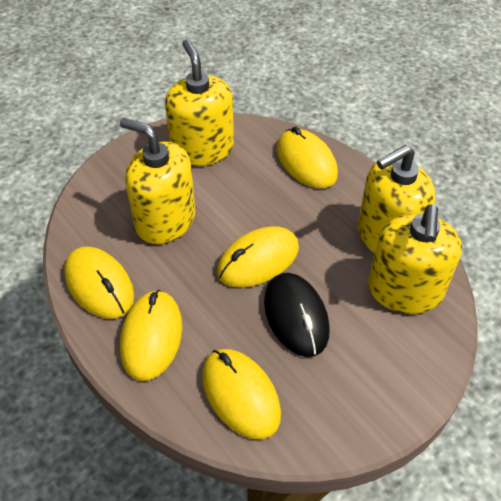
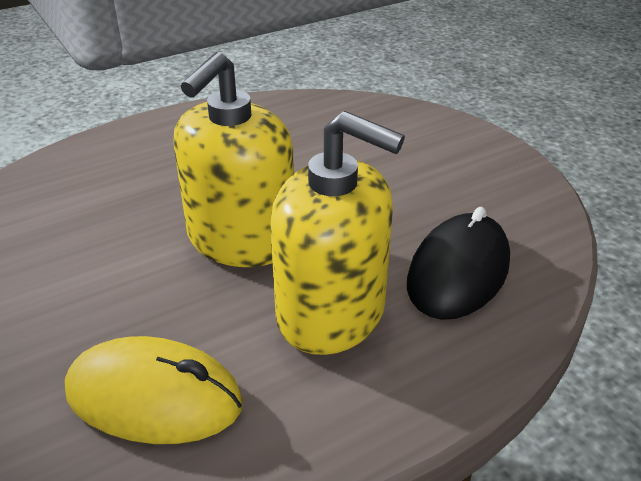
yellow mouse: 5 -> 1
yellow soap dispenser: 4 -> 2

